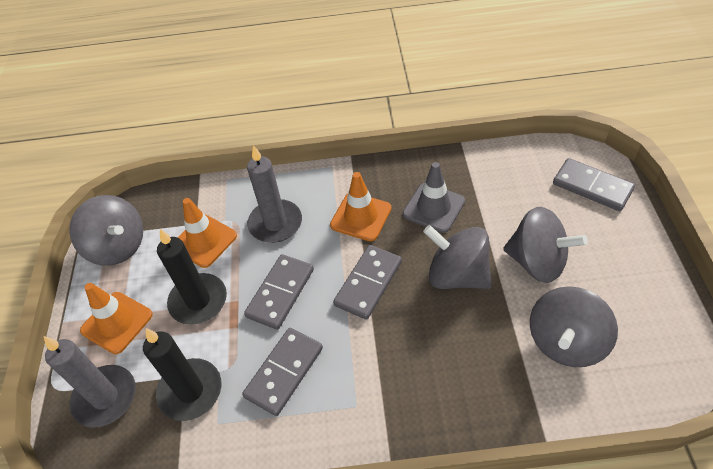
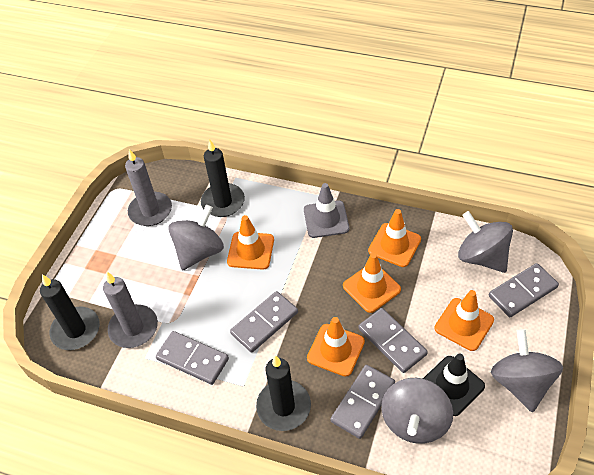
black candle: 2 -> 3
black traffic cone: 0 -> 1
grey domino: 4 -> 5
orange traffic cone: 3 -> 5

